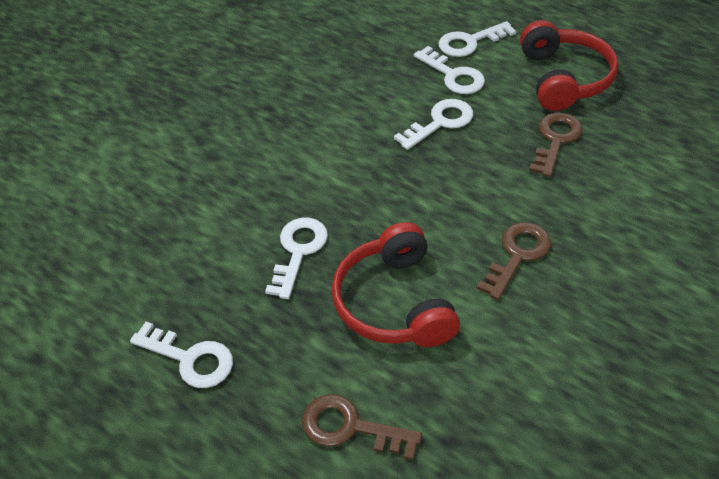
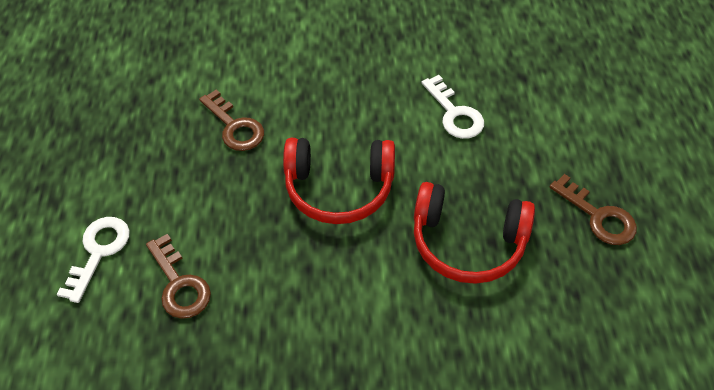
white key: 5 -> 2

